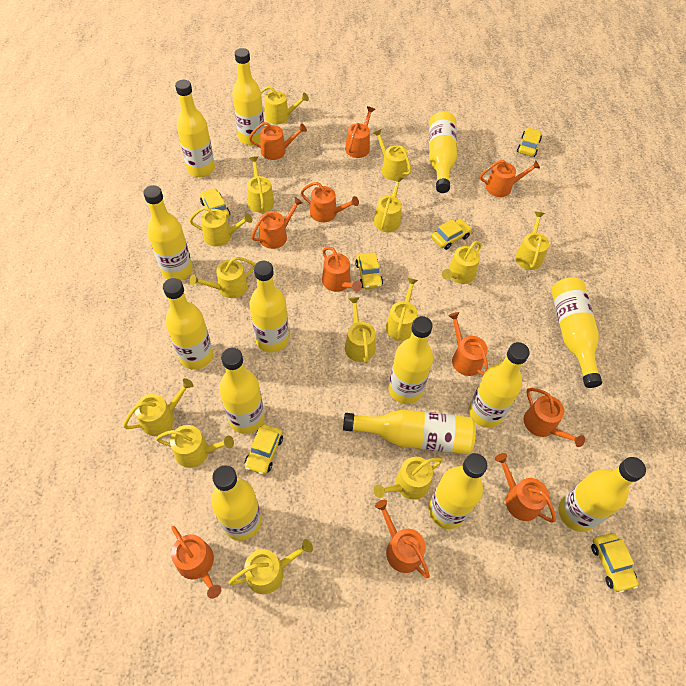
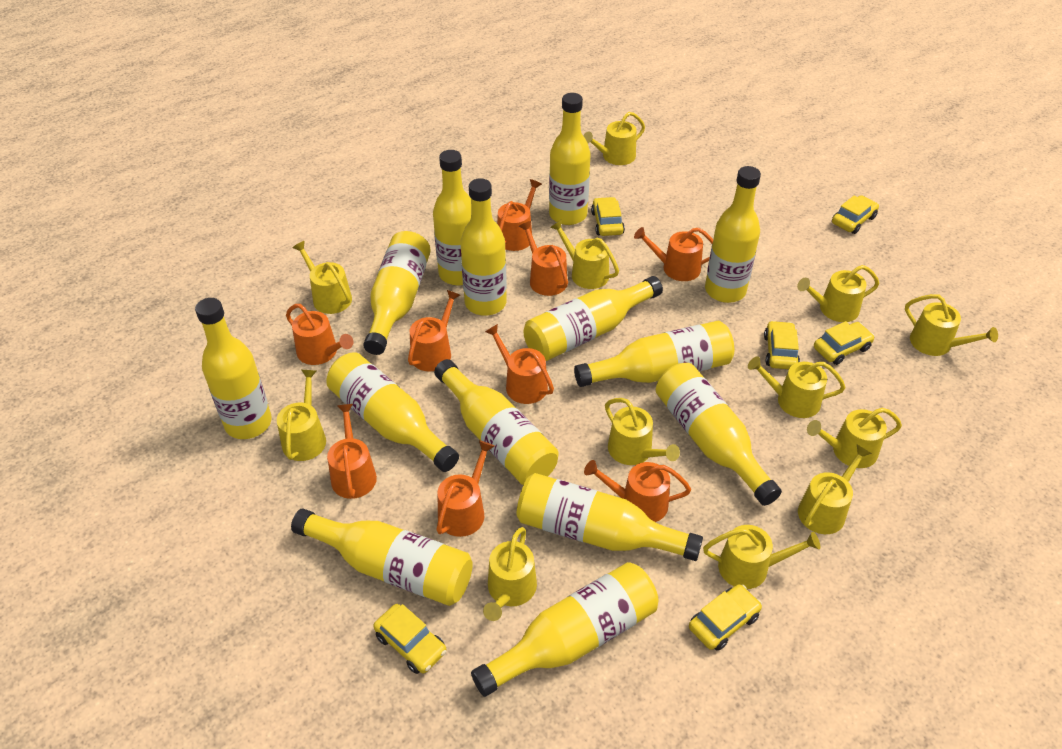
orange watering can: 11 -> 9
yellow watering can: 14 -> 12

